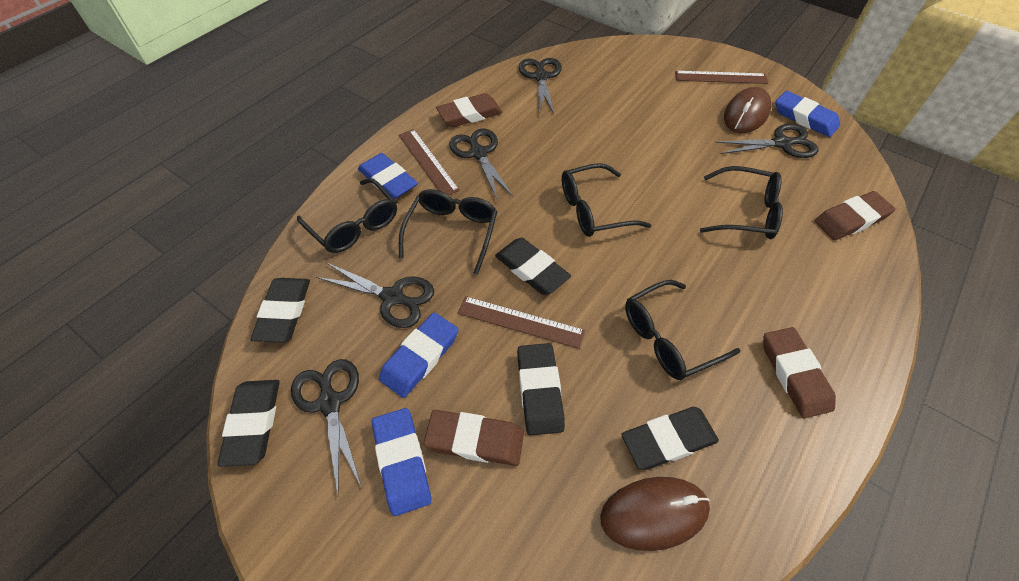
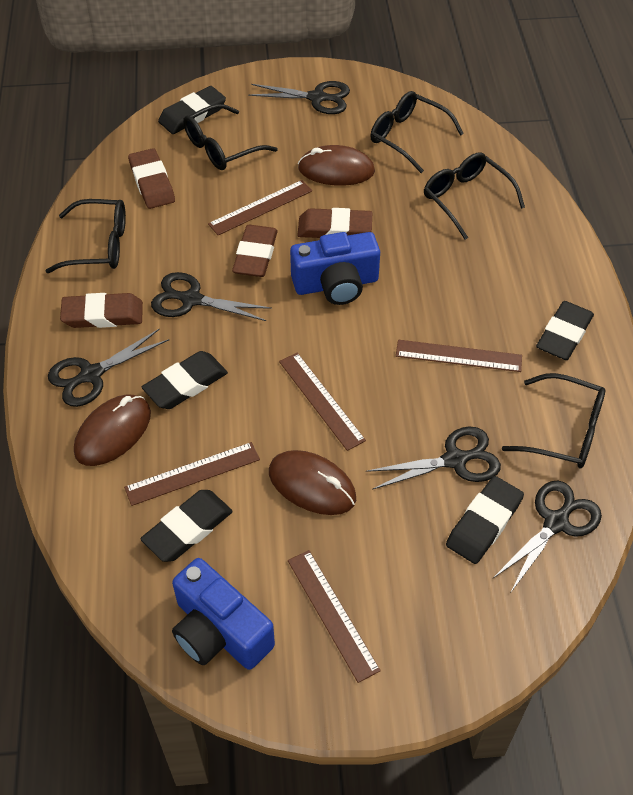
blue camera: 0 -> 2
blue eraser: 4 -> 0
brown mouse: 2 -> 3
brown ruler: 3 -> 5

